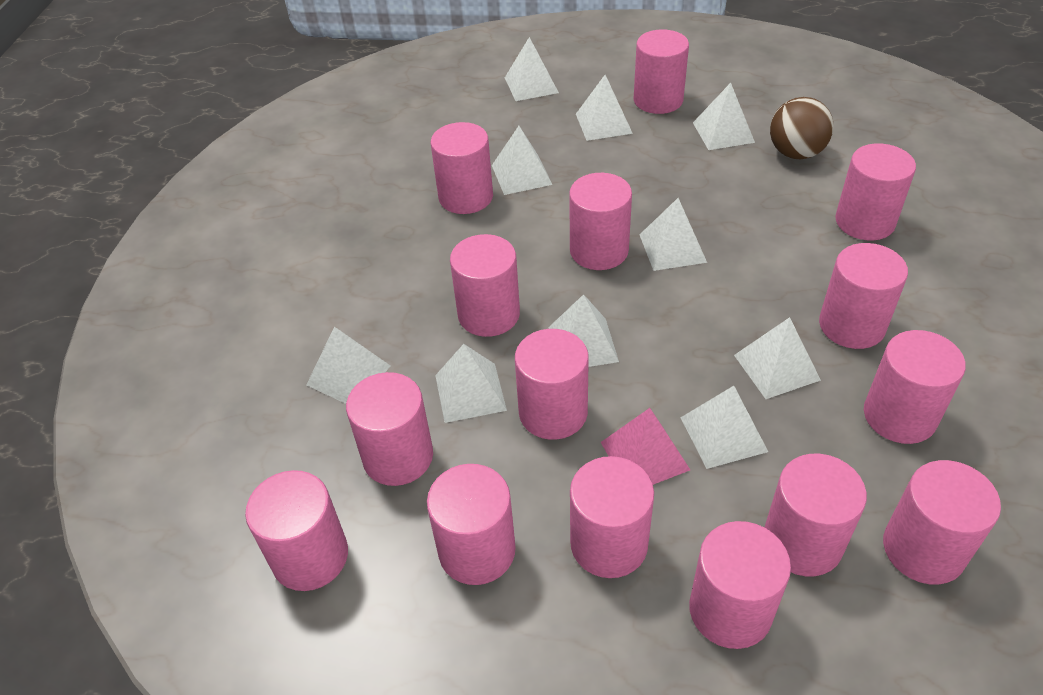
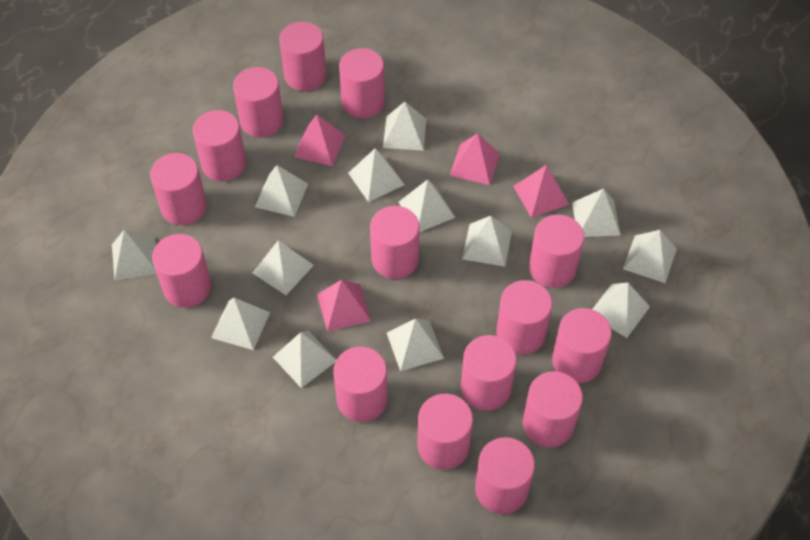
brown ball: 1 -> 0
pink pyramid: 1 -> 4
white pyramid: 10 -> 13

